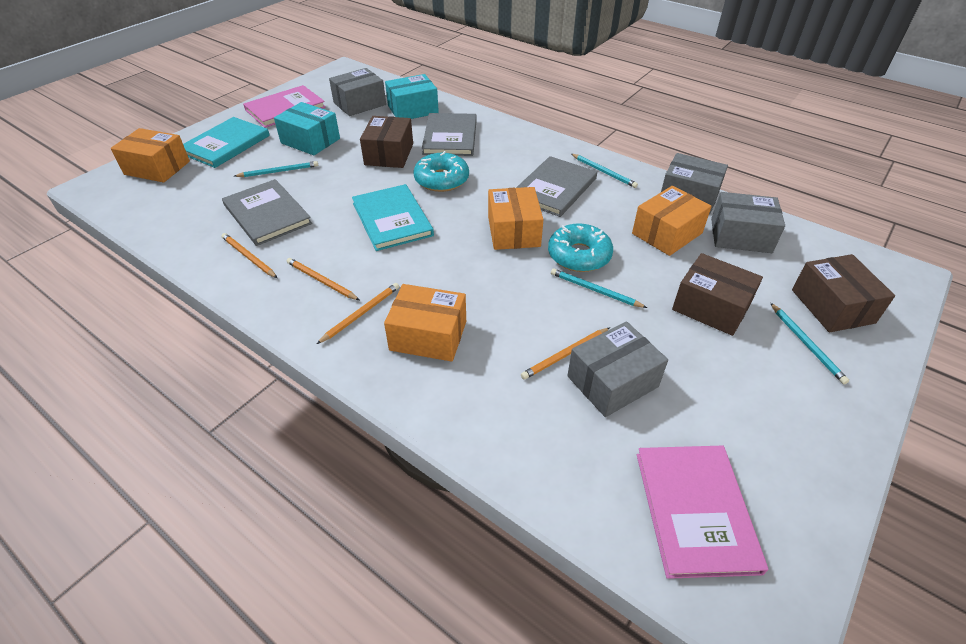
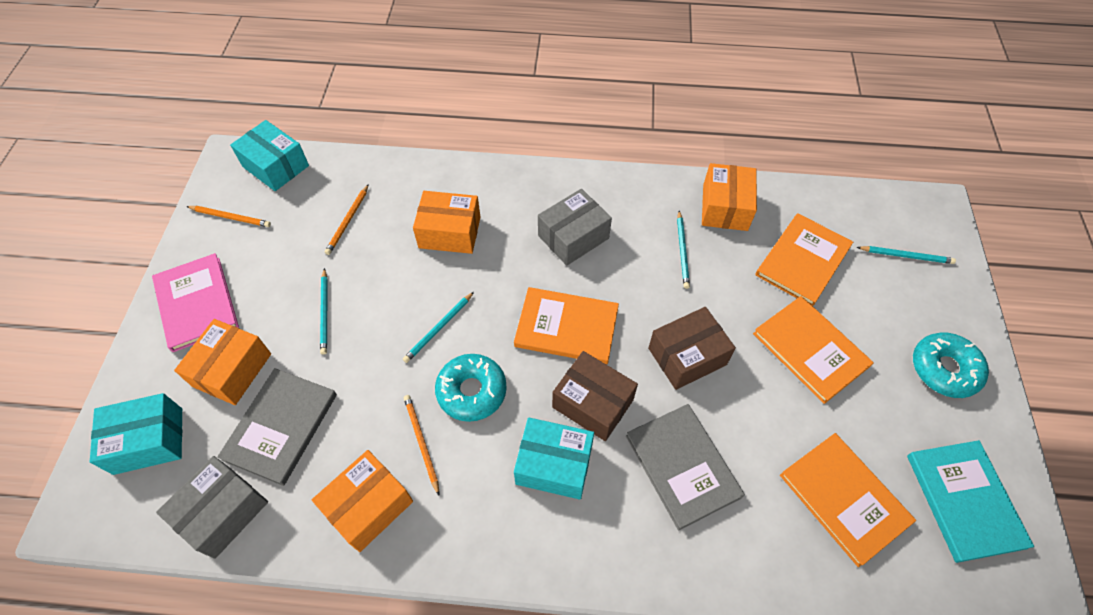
brown box: 3 -> 2
grey book: 3 -> 2
grey box: 4 -> 2
orange book: 0 -> 4
orange pencil: 4 -> 3
pink book: 2 -> 1
turquoise book: 2 -> 1
turquoise box: 2 -> 3

